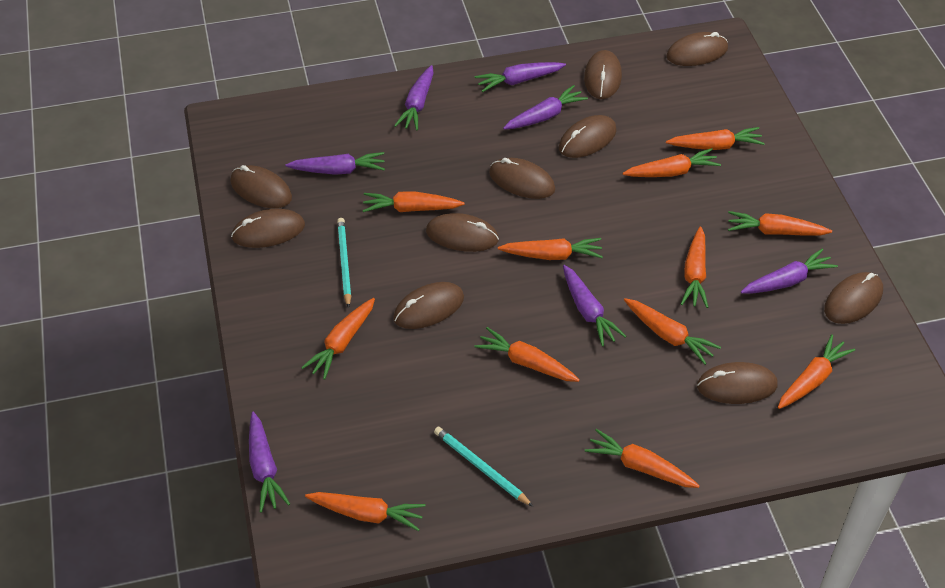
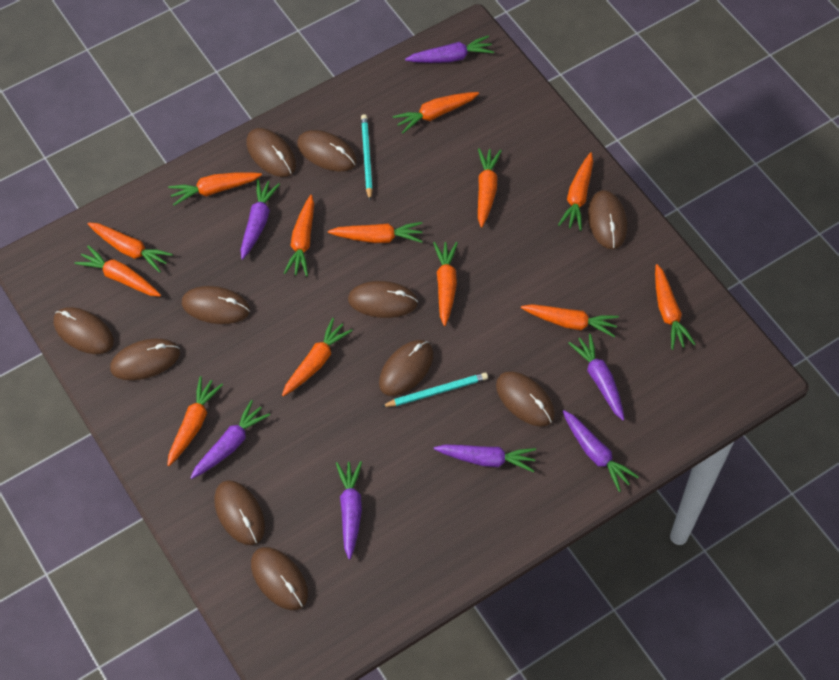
brown mouse: 10 -> 11
orange carrot: 12 -> 13

